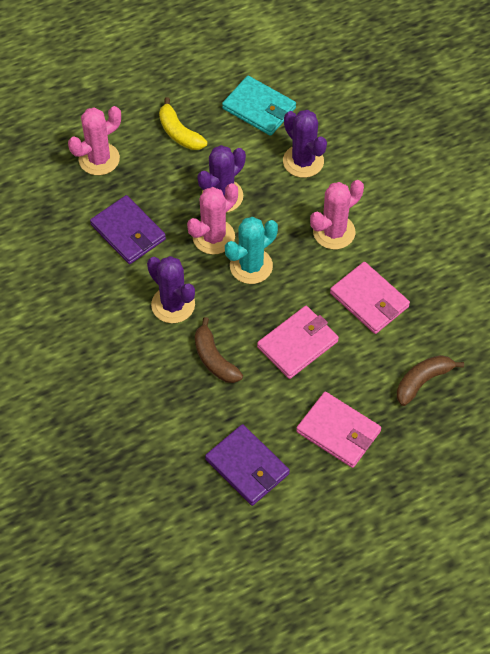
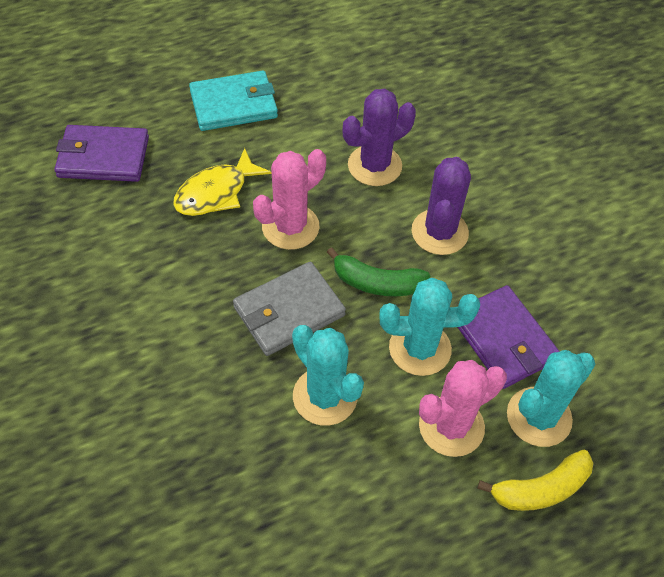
brown banana: 2 -> 0
green banana: 0 -> 1
grey wallet: 0 -> 1
pink cactus: 3 -> 2
pink wallet: 3 -> 0
purple cactus: 3 -> 2
turquoise cactus: 1 -> 3
yellow fish: 0 -> 1

